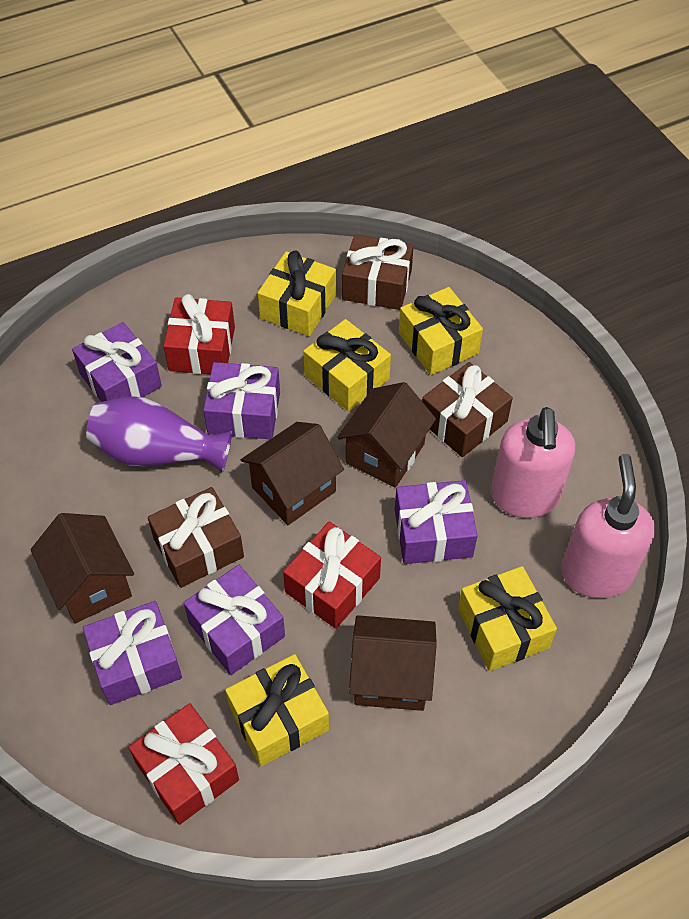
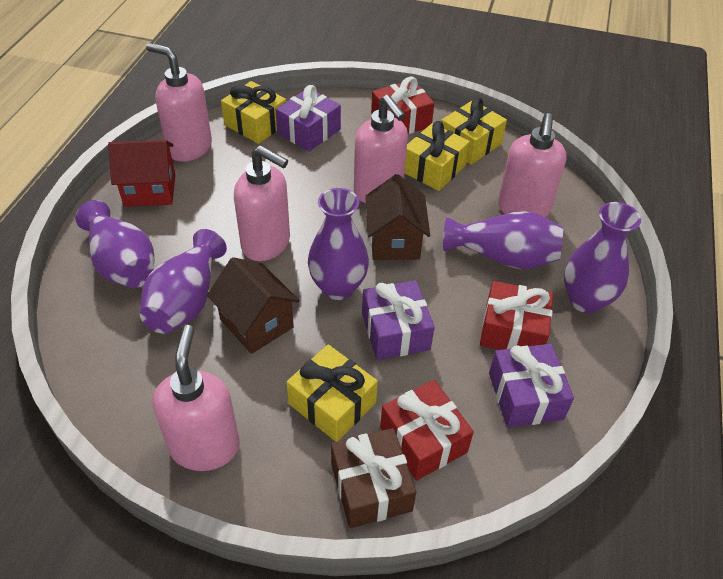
brown gift: 3 -> 1
brown house: 4 -> 2
pink soap dispenser: 2 -> 5
purple gift: 5 -> 3
purple vase: 1 -> 5
red house: 0 -> 1
yellow gift: 5 -> 4

